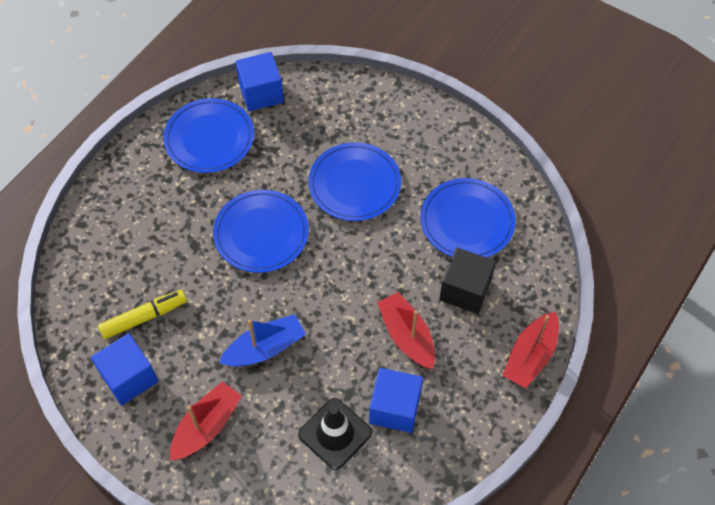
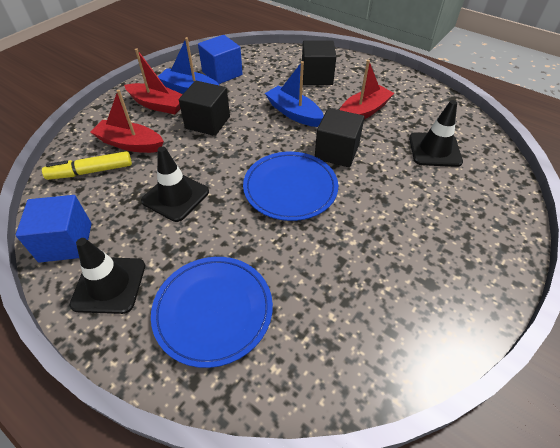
black cube: 1 -> 3
black traffic cone: 1 -> 3
blue boat: 1 -> 2
blue cube: 3 -> 2
blue plate: 4 -> 2

